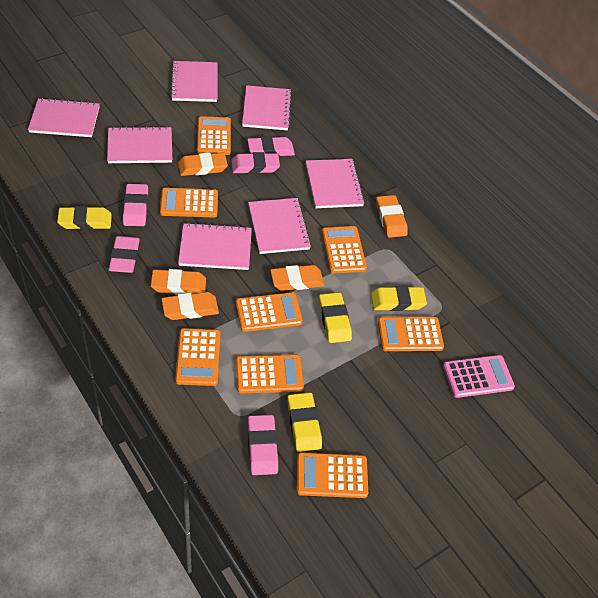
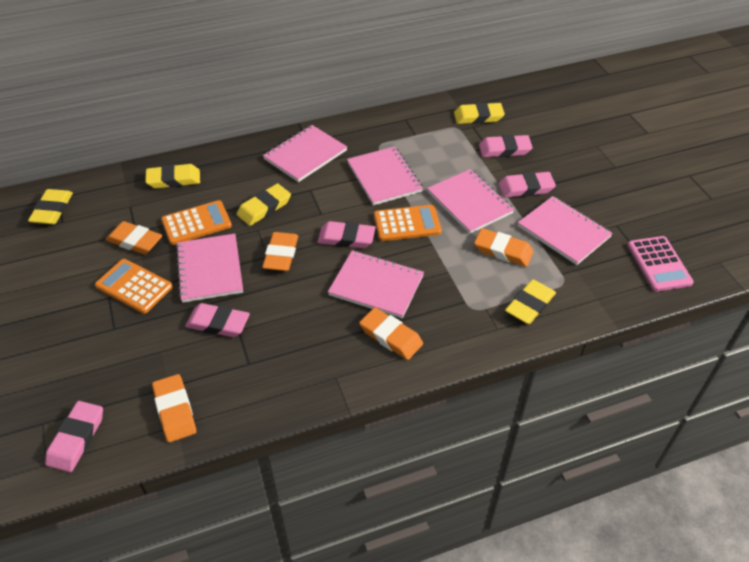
orange calculator: 8 -> 3
pink notebook: 7 -> 6
yellow eraser: 4 -> 5

